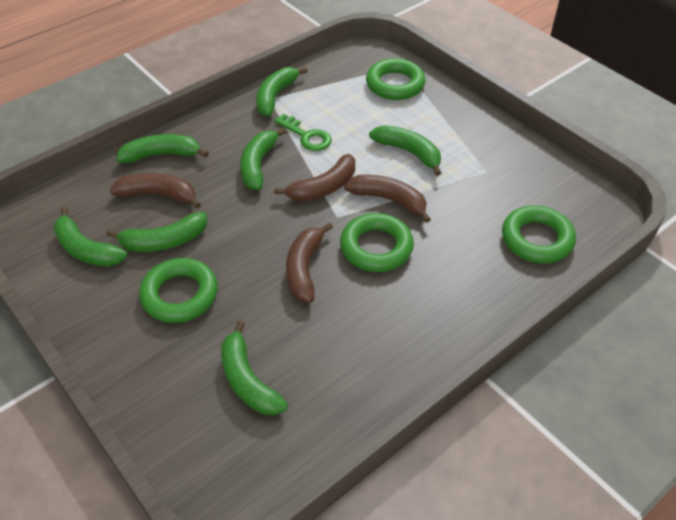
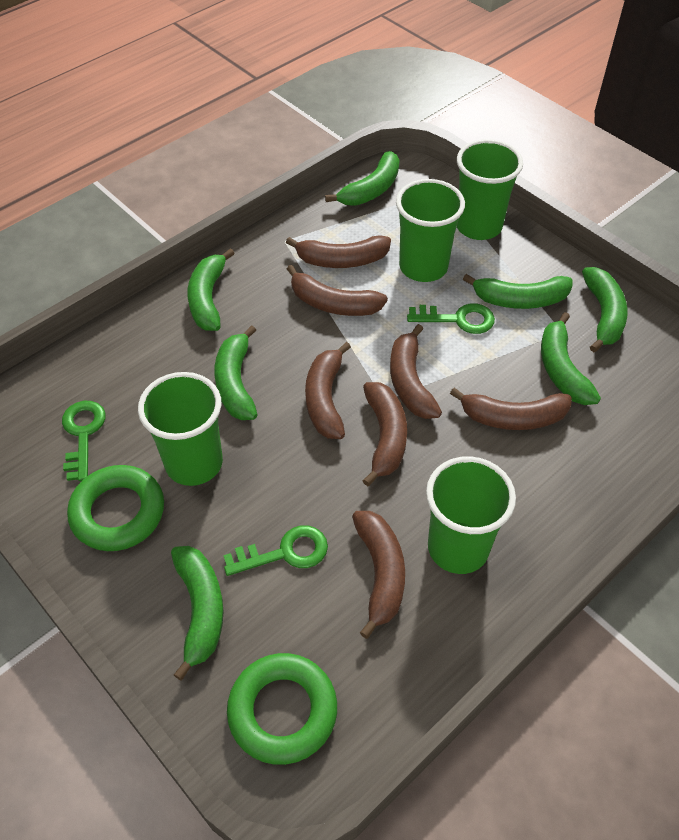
brown banana: 4 -> 7
green cup: 0 -> 4
green key: 1 -> 3
green ring: 4 -> 2

